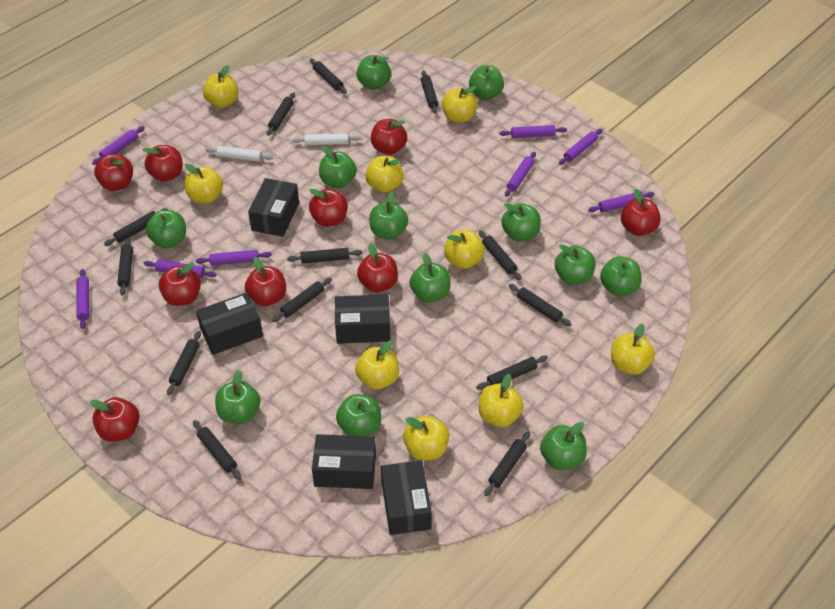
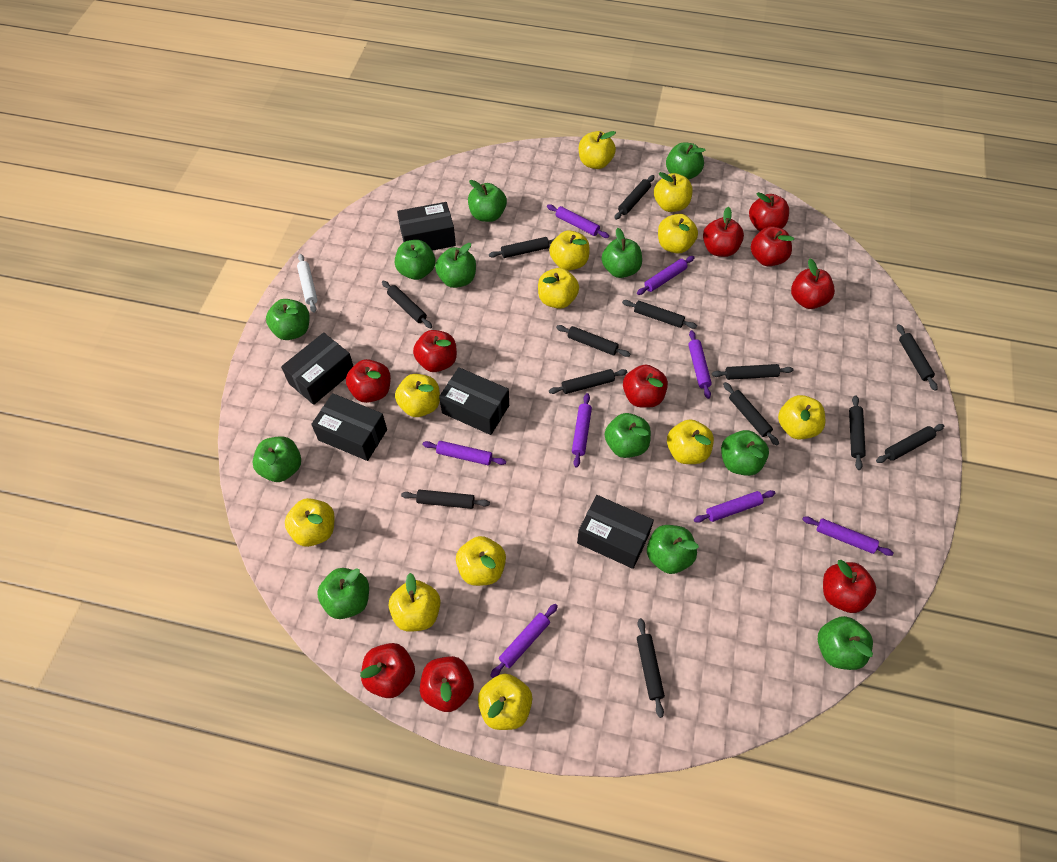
red apple: 9 -> 10
white rolling pin: 2 -> 1
yellow apple: 9 -> 12

